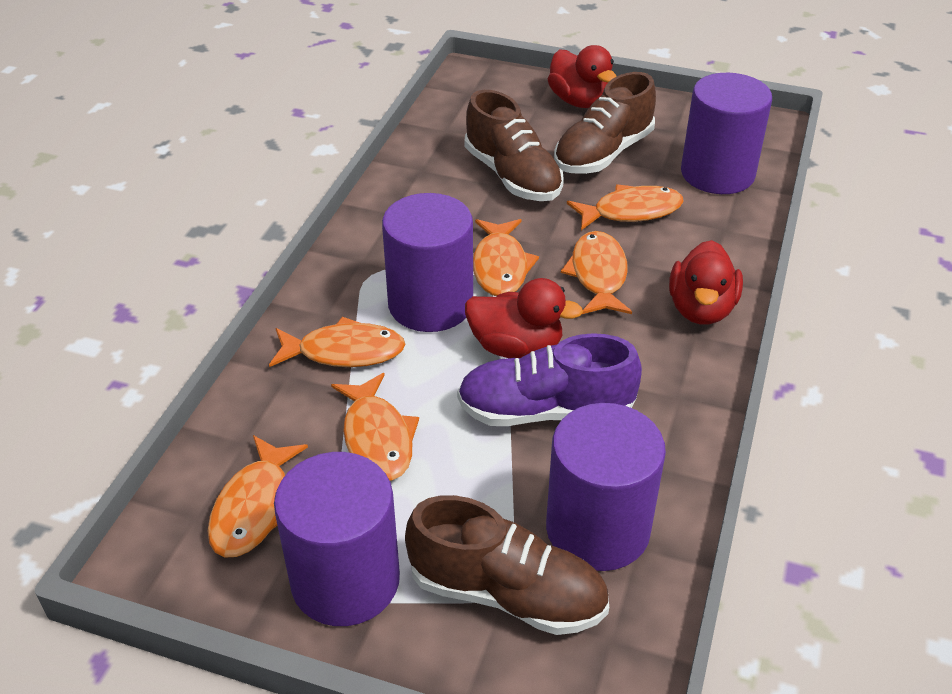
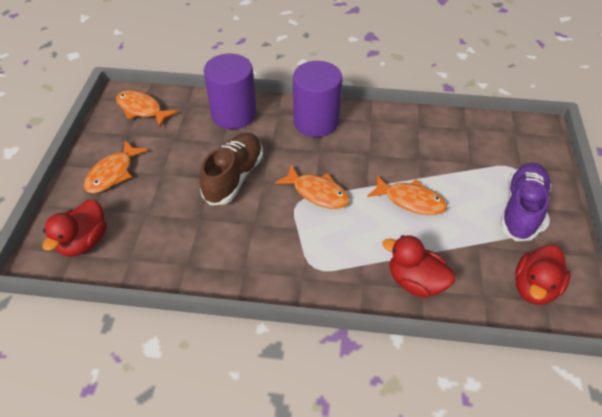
brown shoe: 3 -> 1
orange fish: 6 -> 4
purple cylinder: 4 -> 2

